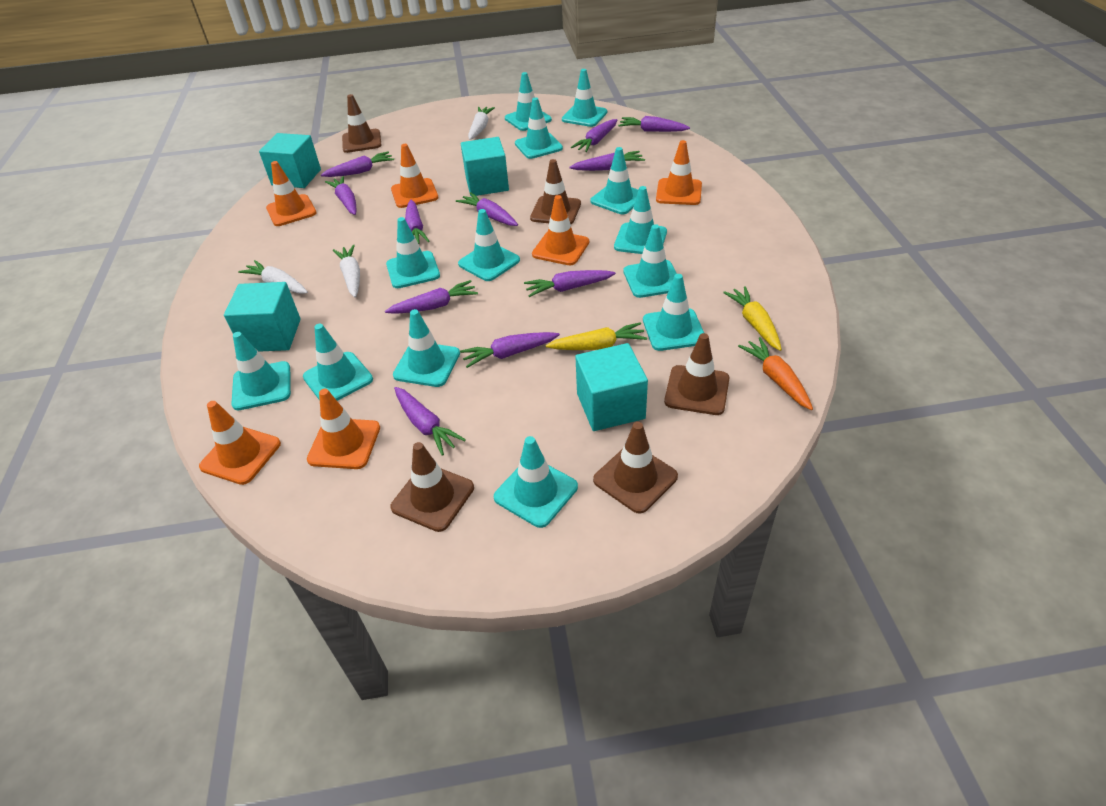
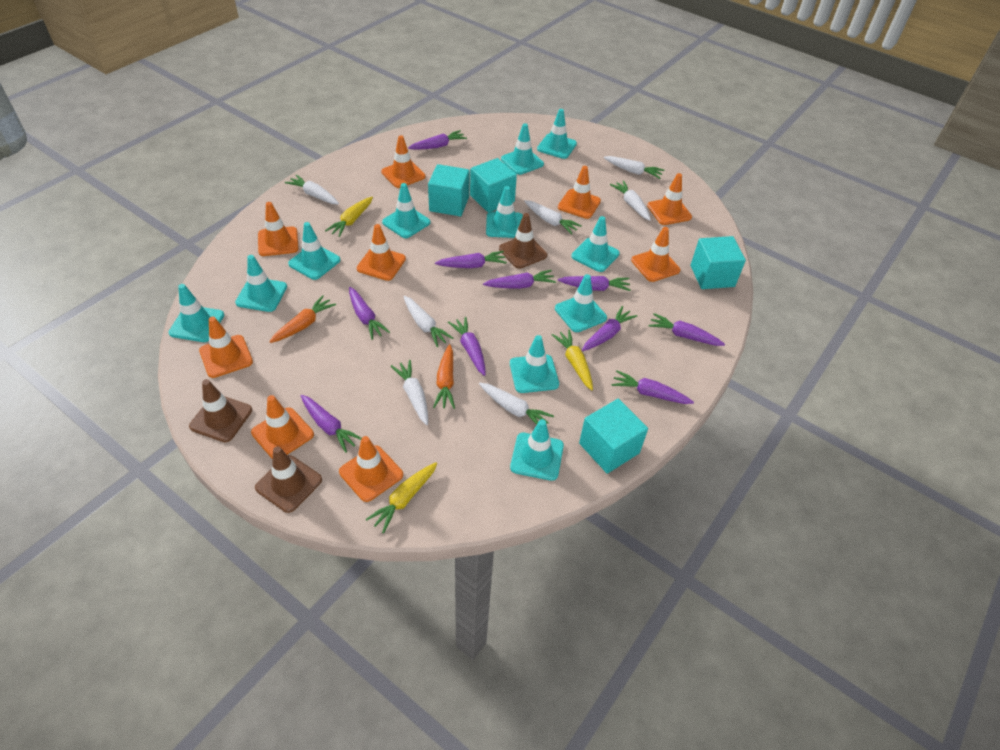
brown traffic cone: 5 -> 3
orange carrot: 1 -> 2
orange traffic cone: 6 -> 9
purple carrot: 11 -> 10
turquoise traffic cone: 13 -> 11
white carrot: 3 -> 7
yellow carrot: 2 -> 3

